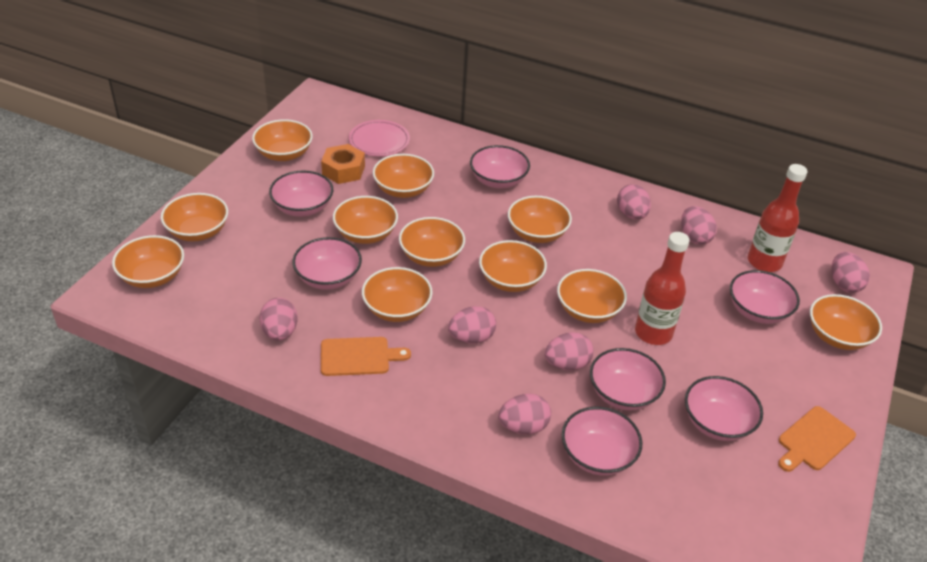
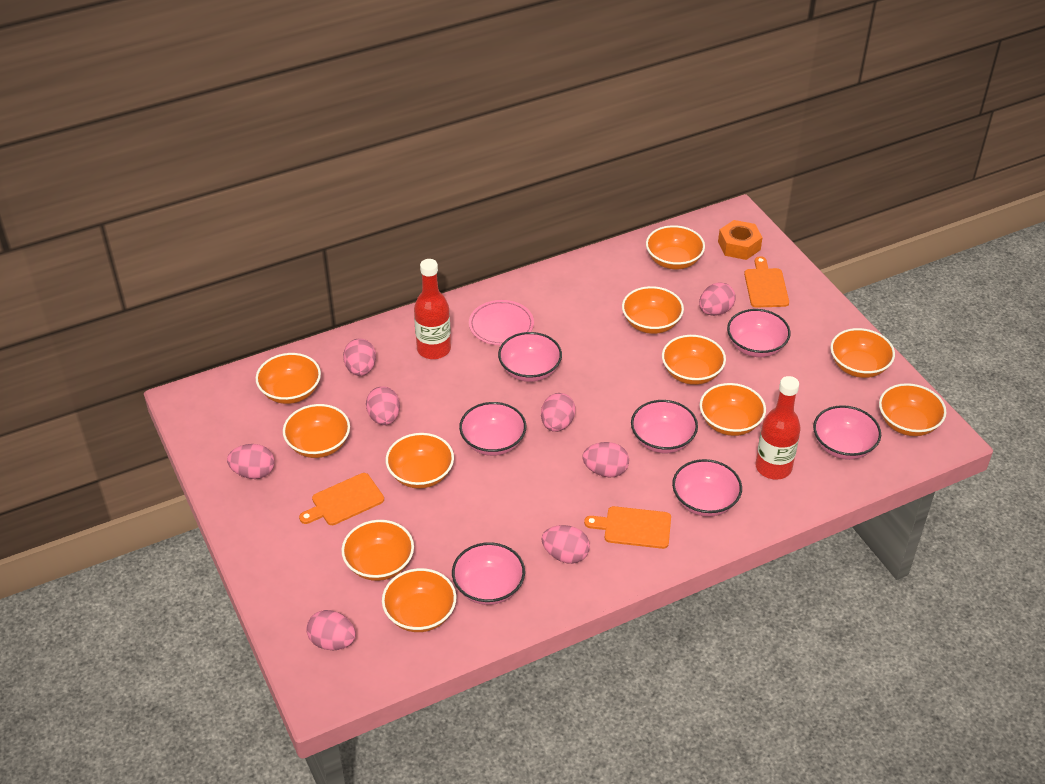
orange cutting board: 2 -> 3
pink egg: 7 -> 8

